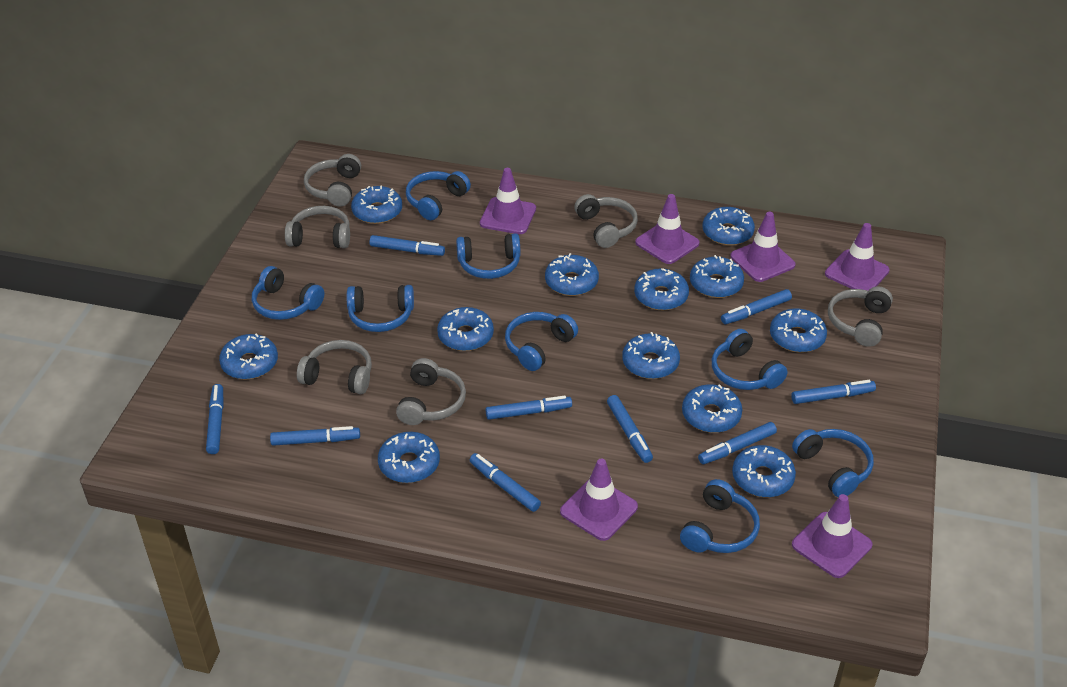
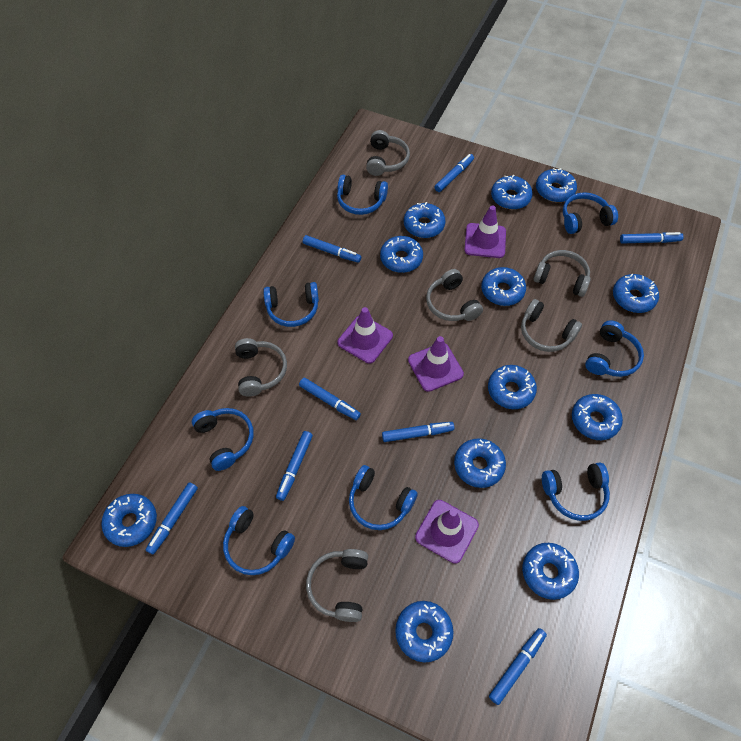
blue marker: 9 -> 8
purple traffic cone: 6 -> 4

